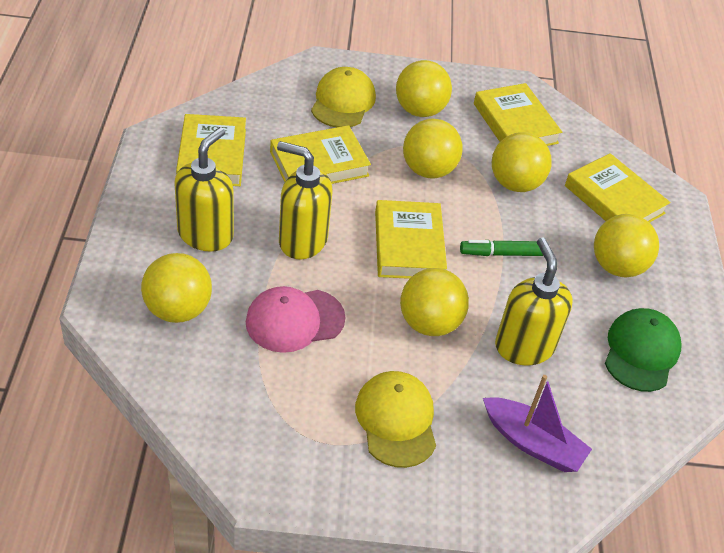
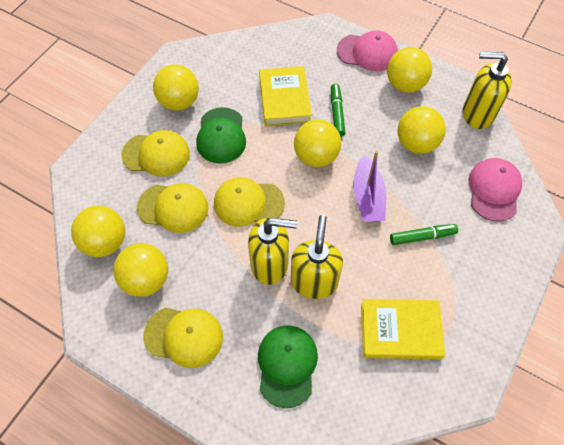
green cap: 1 -> 2
green marker: 1 -> 2
pink cap: 1 -> 2
yellow book: 5 -> 2
yellow cap: 2 -> 4

